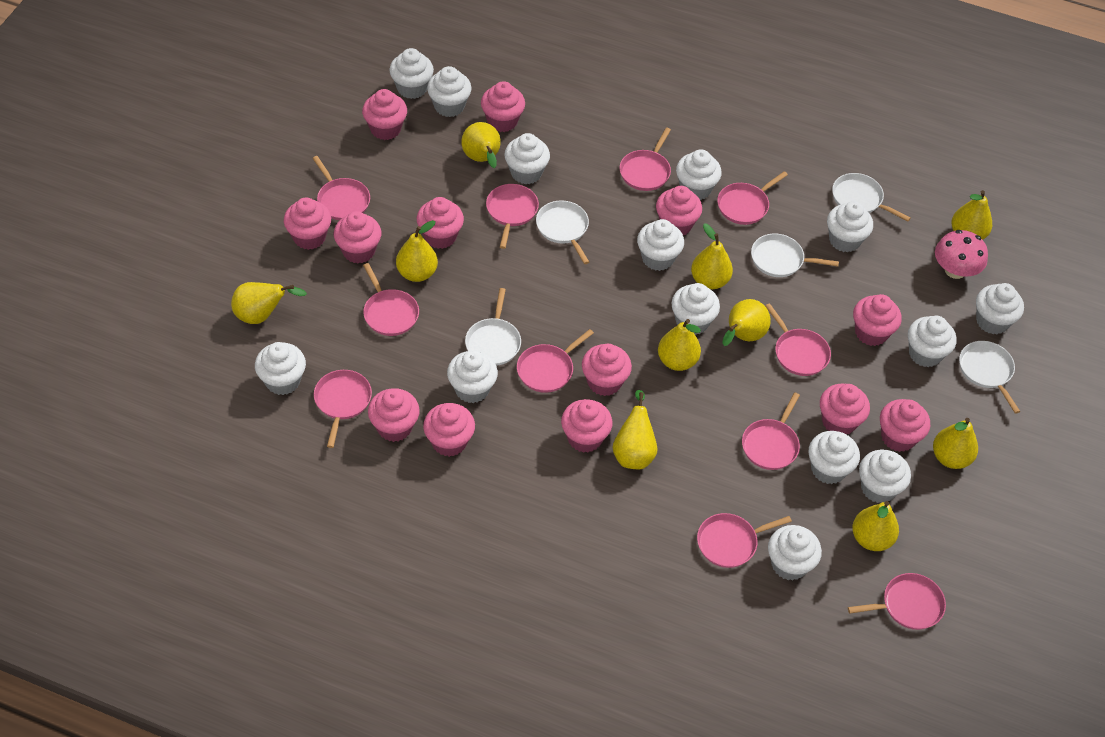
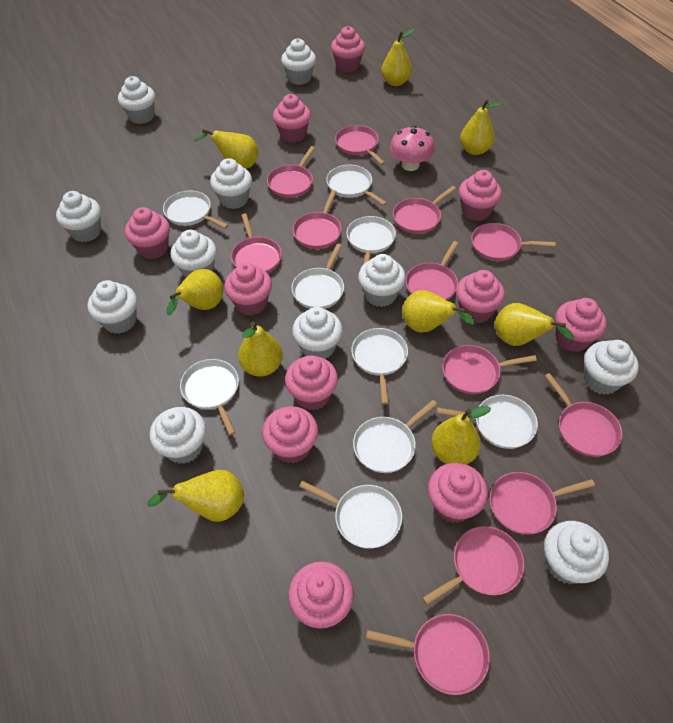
pink cupcake: 13 -> 11
pink pan: 11 -> 12
white cupcake: 14 -> 11
white pan: 5 -> 9
yellow pear: 10 -> 9

